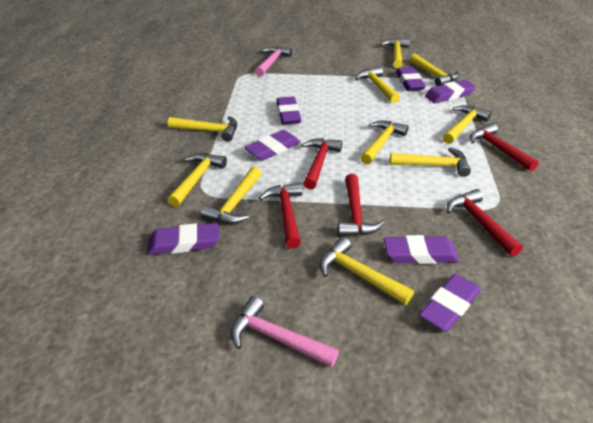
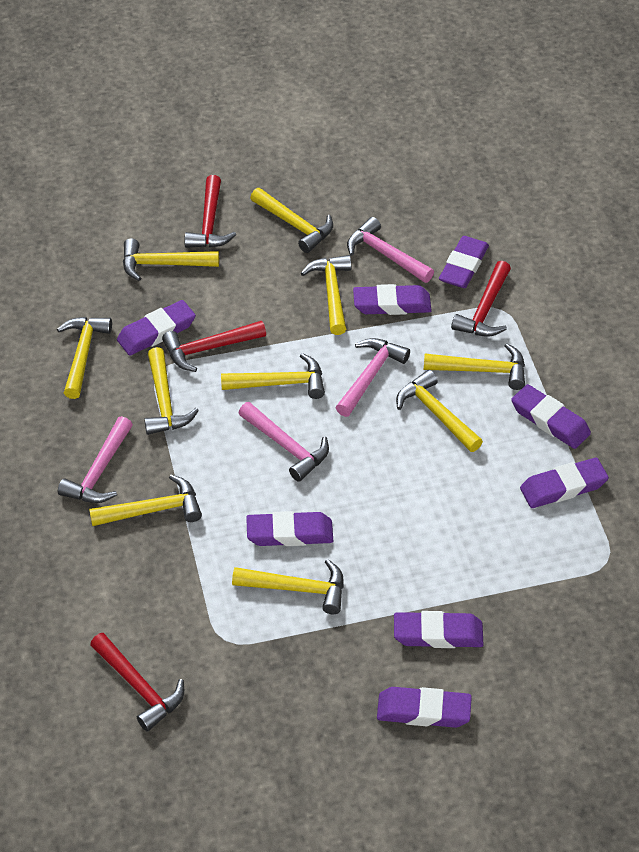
pink hammer: 2 -> 4
purple eraser: 7 -> 8
red hammer: 5 -> 4

